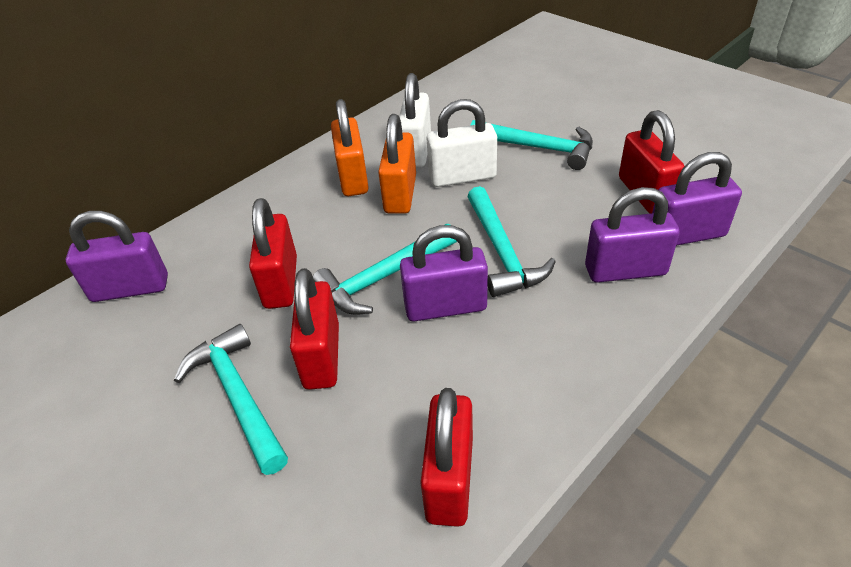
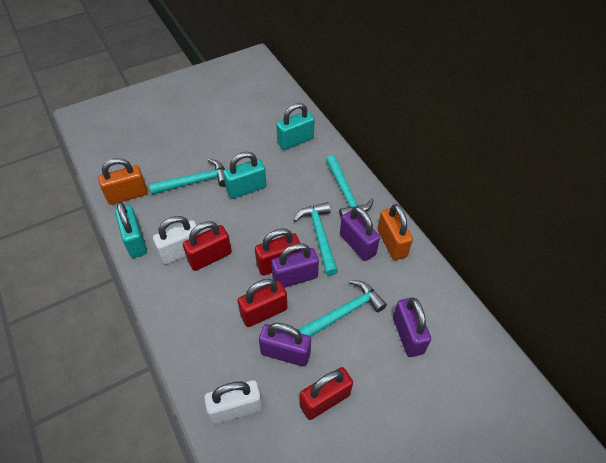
turquoise padlock: 0 -> 3

